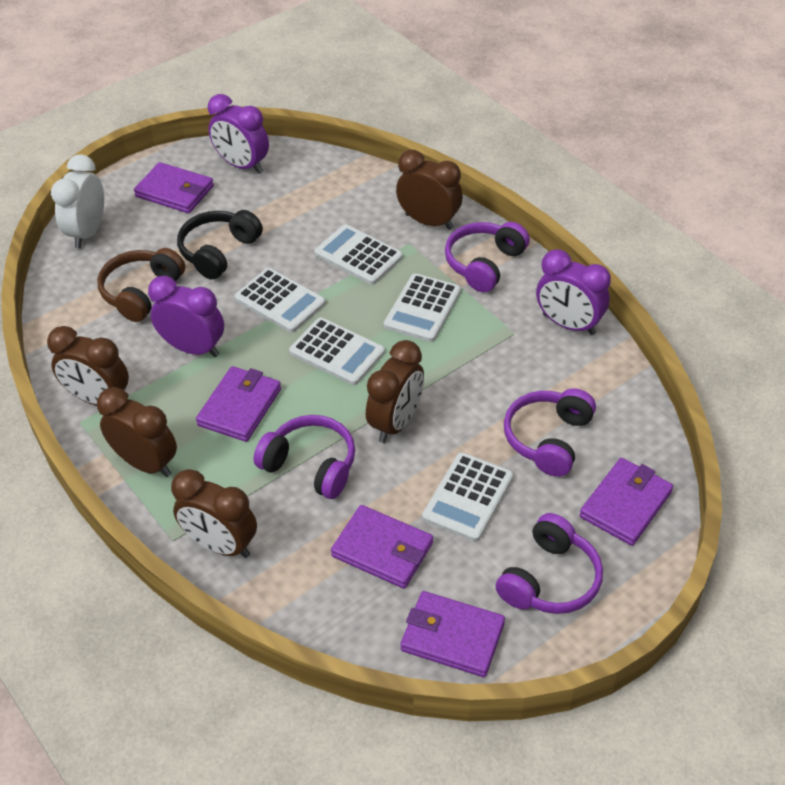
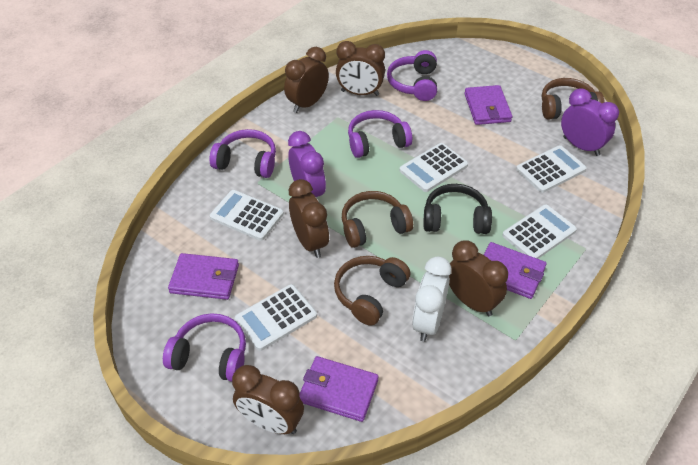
brown headphones: 1 -> 3
purple clock: 3 -> 2
purple wallet: 5 -> 4

